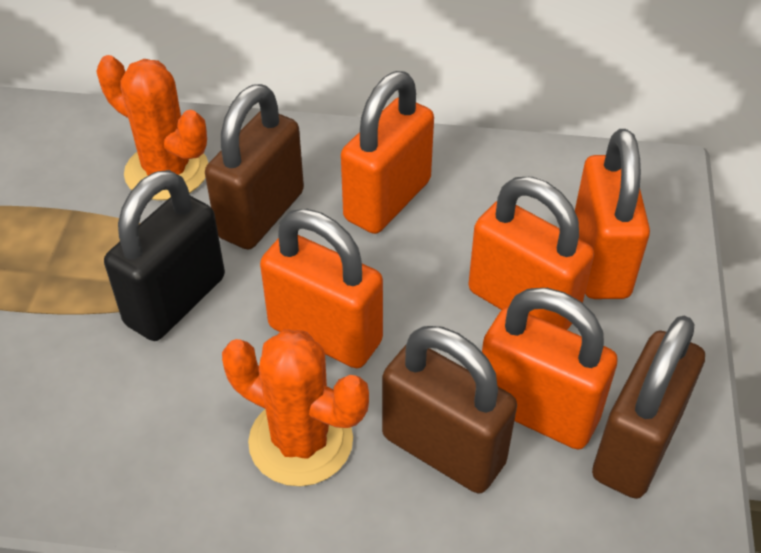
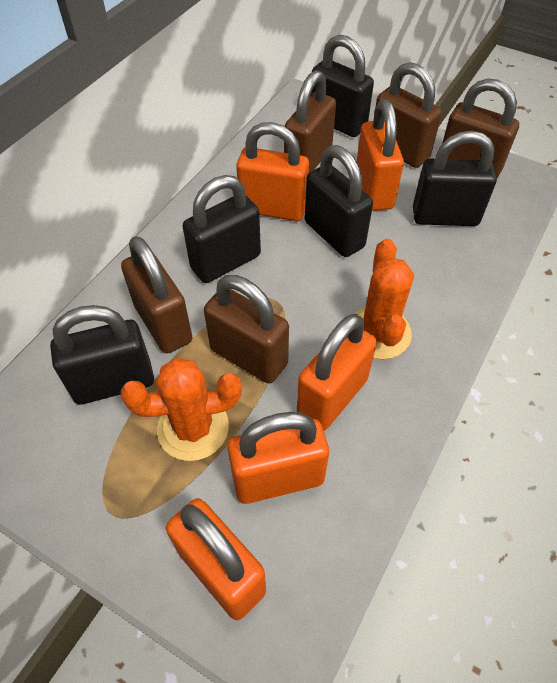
black padlock: 1 -> 5
brown padlock: 3 -> 5

